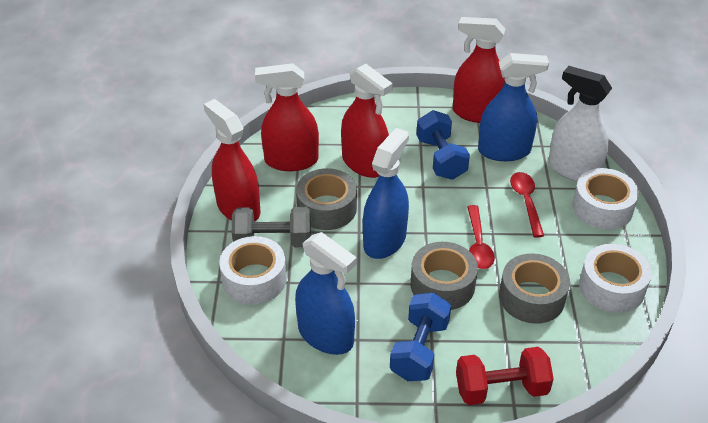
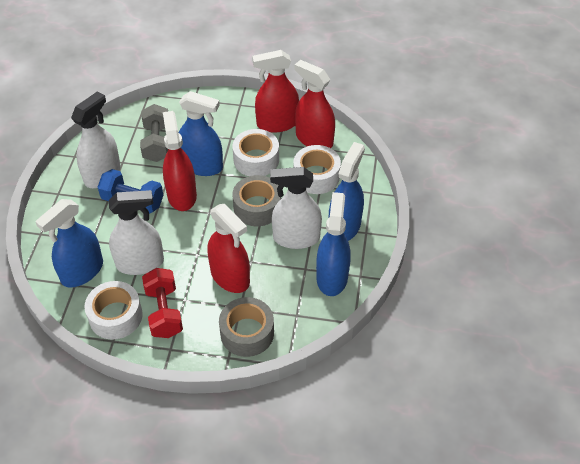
blue dumbbell: 2 -> 1
blue spray bottle: 3 -> 4
grey tape: 3 -> 2
red spoon: 2 -> 0
white spray bottle: 1 -> 3

